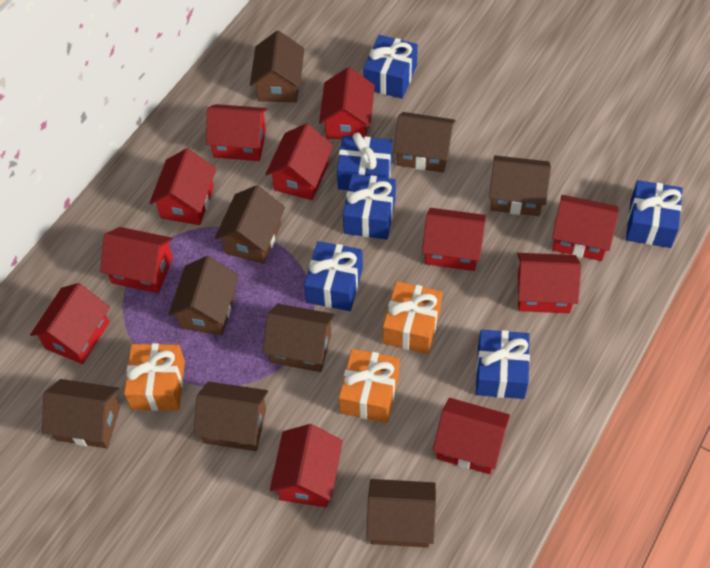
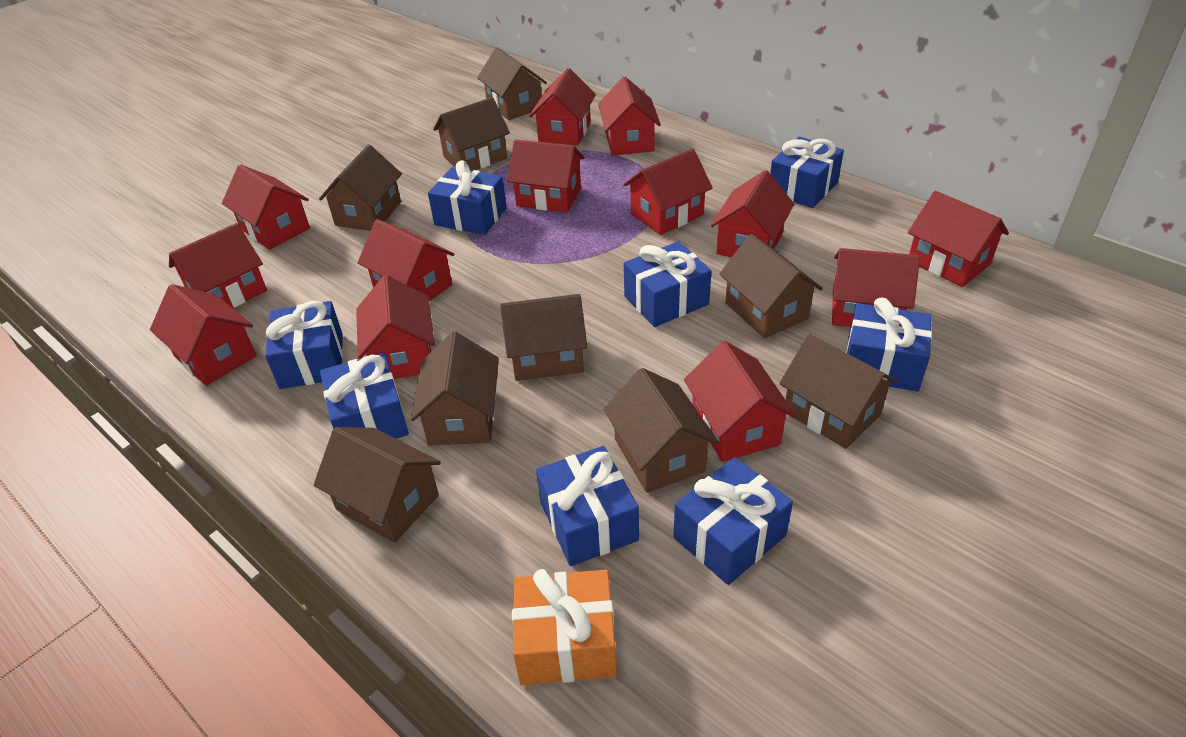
blue gift: 6 -> 8
orange gift: 3 -> 1
red house: 11 -> 13

